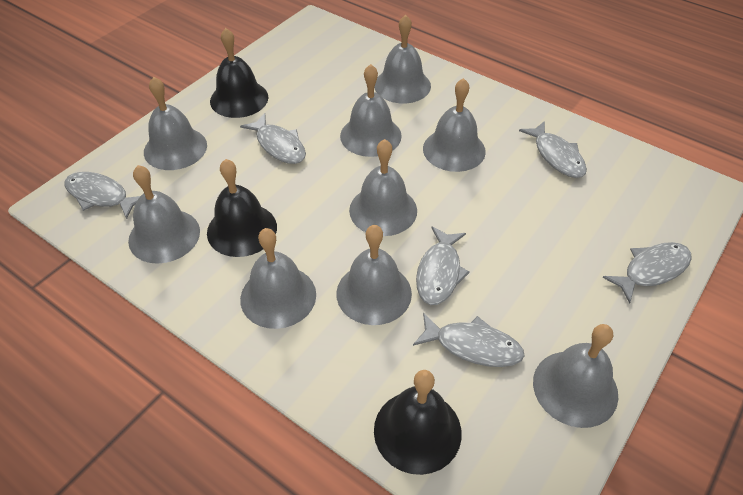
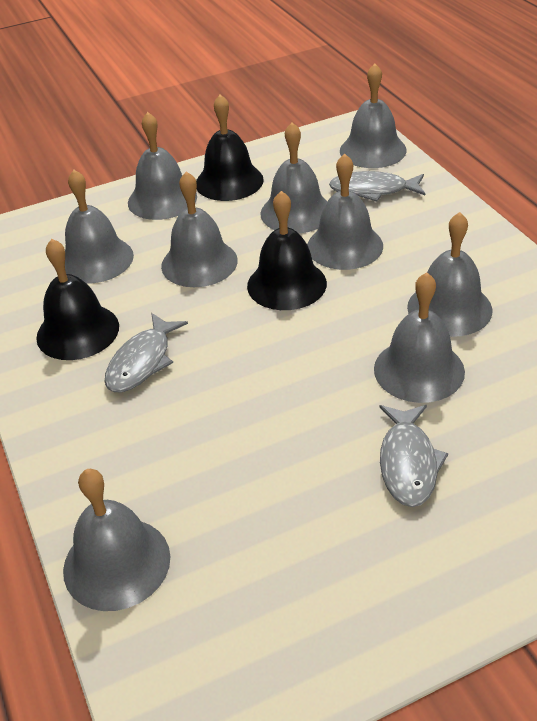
grey fish: 6 -> 3

